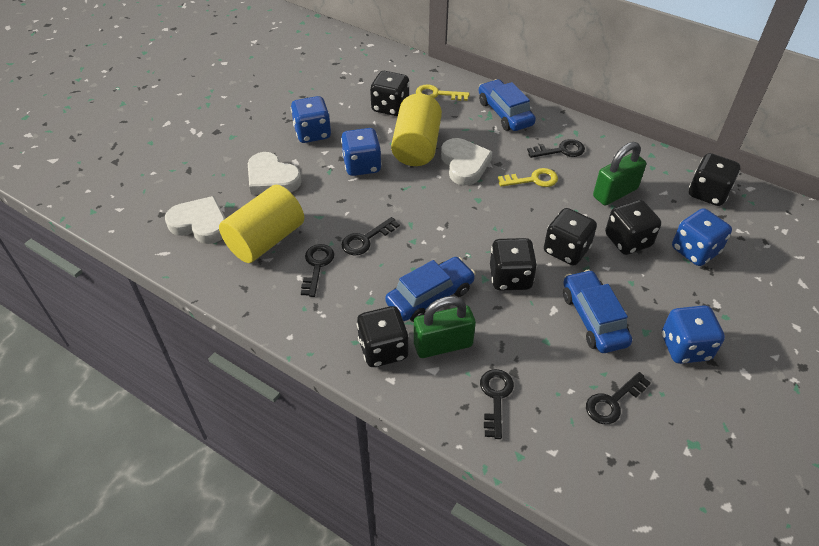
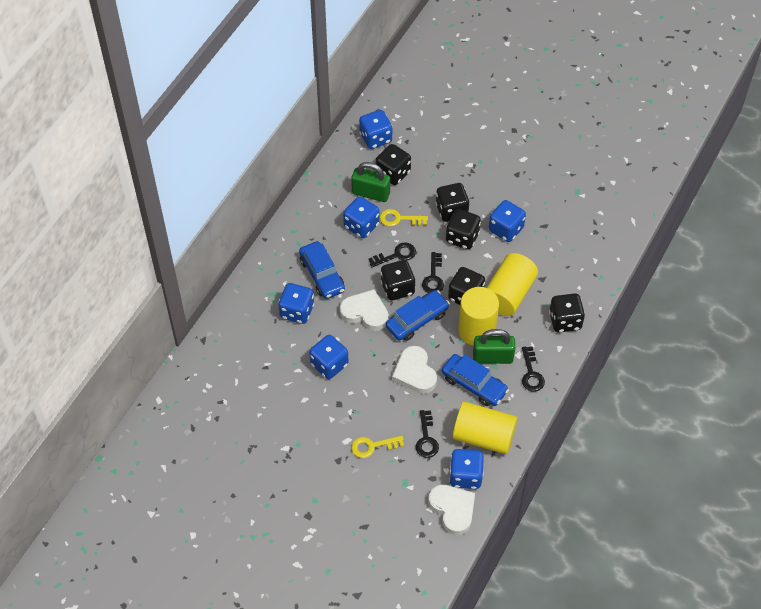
black key: 5 -> 4
blue dice: 4 -> 6
yellow cylinder: 2 -> 3

